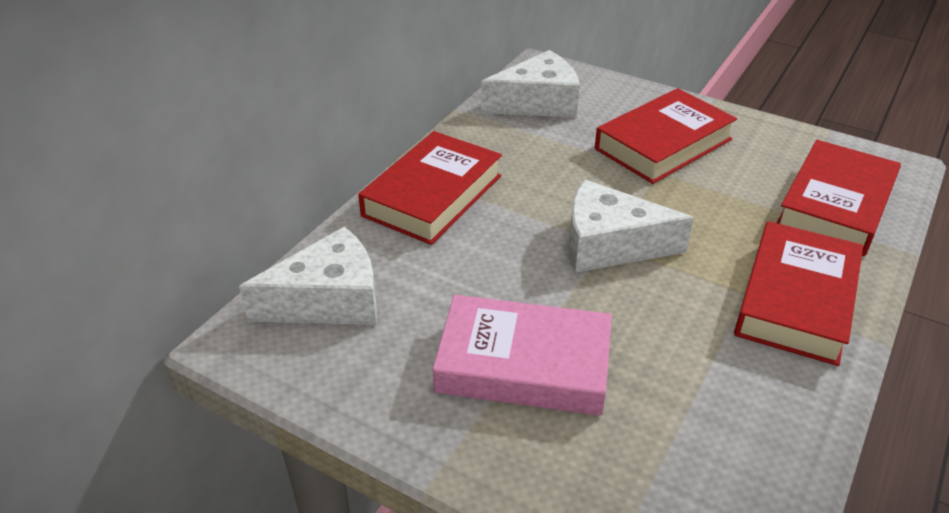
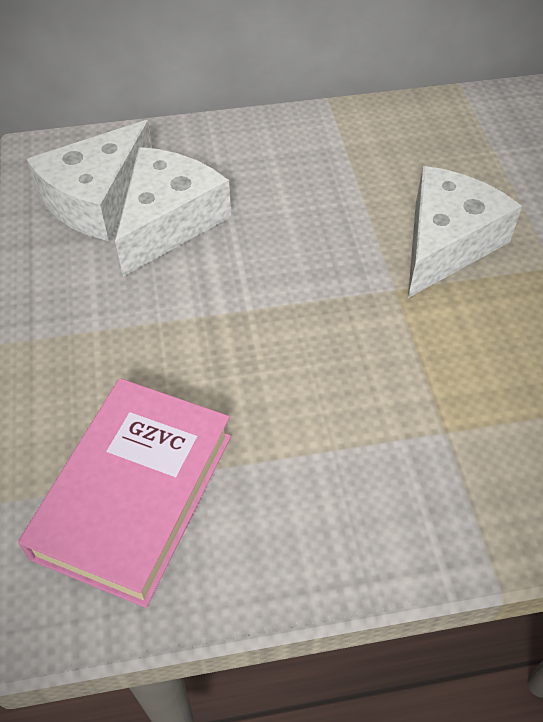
red book: 4 -> 0

